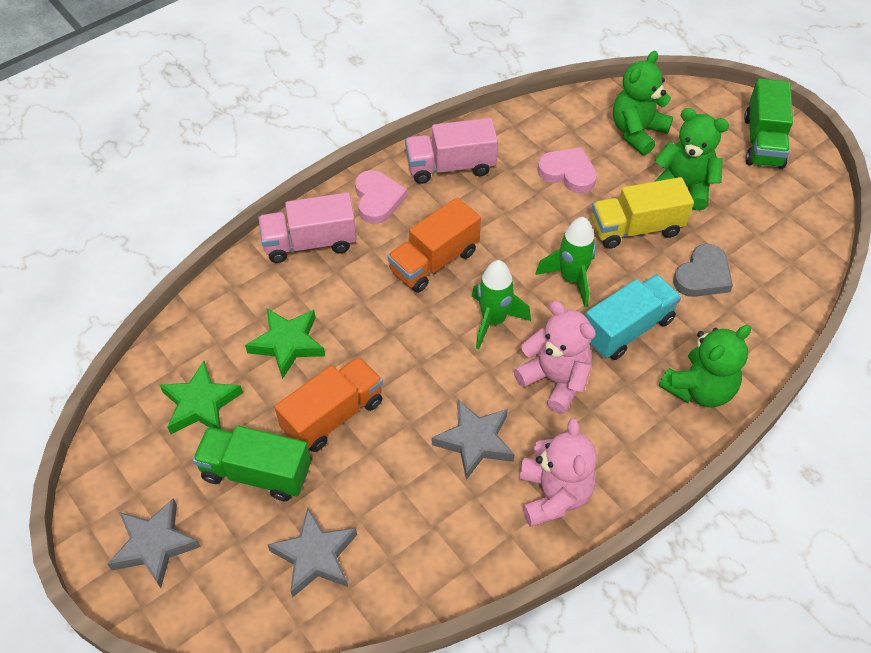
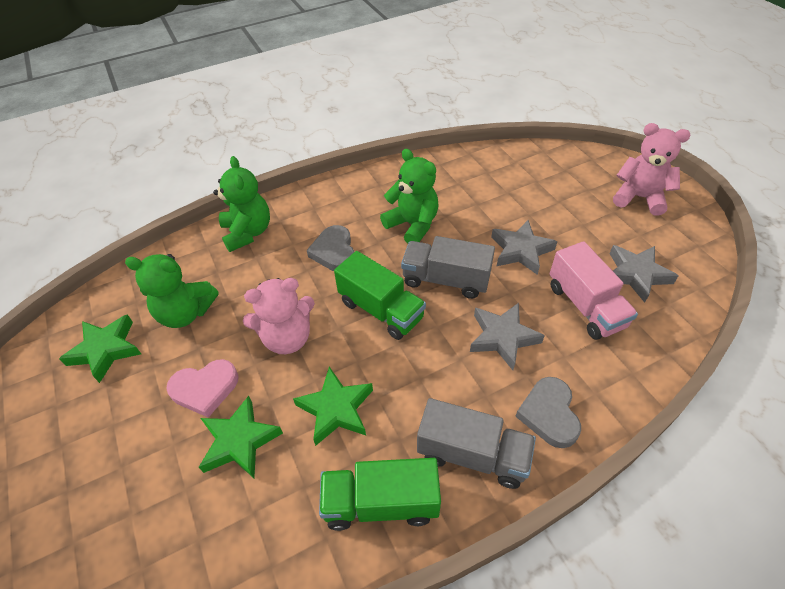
green rocket: 2 -> 0
green star: 2 -> 3
grey heart: 1 -> 2
grey truck: 0 -> 2
orange truck: 2 -> 0
pink heart: 2 -> 1
pink truck: 2 -> 1
turquoise truck: 1 -> 0
yellow truck: 1 -> 0

